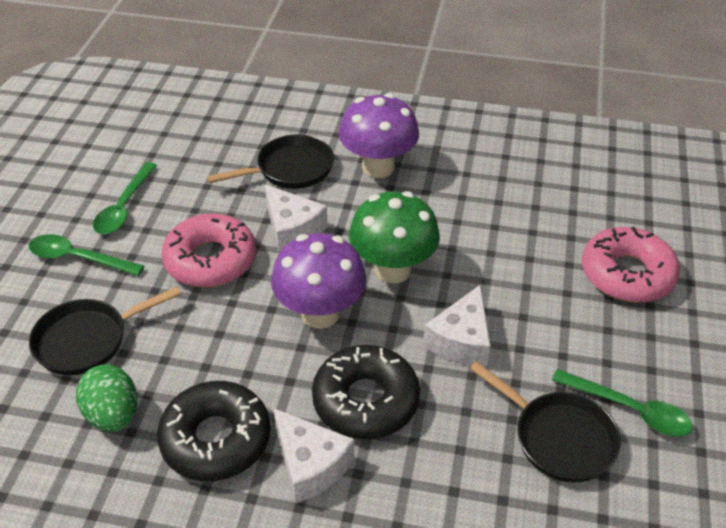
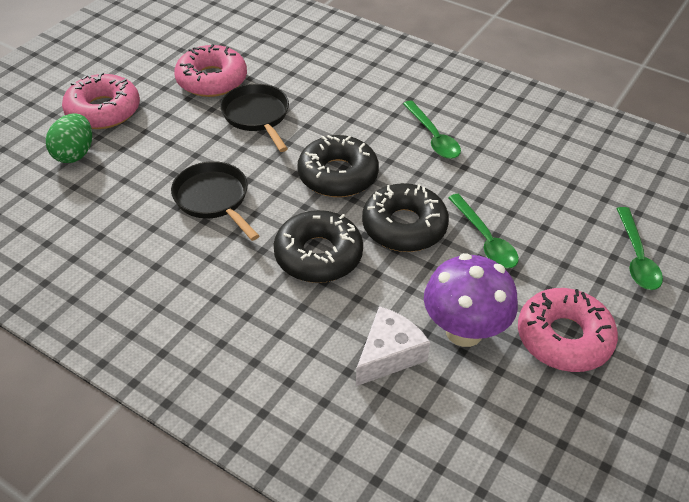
black donut: 2 -> 3
black pan: 3 -> 2
green mushroom: 1 -> 0
pink donut: 2 -> 3
purple mushroom: 2 -> 1
white cheese: 3 -> 1

